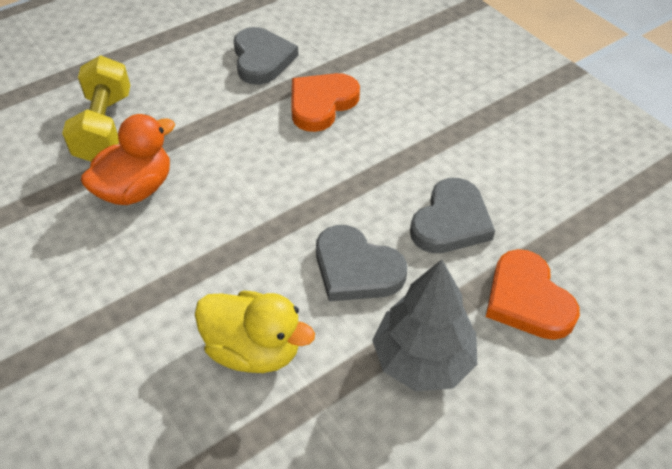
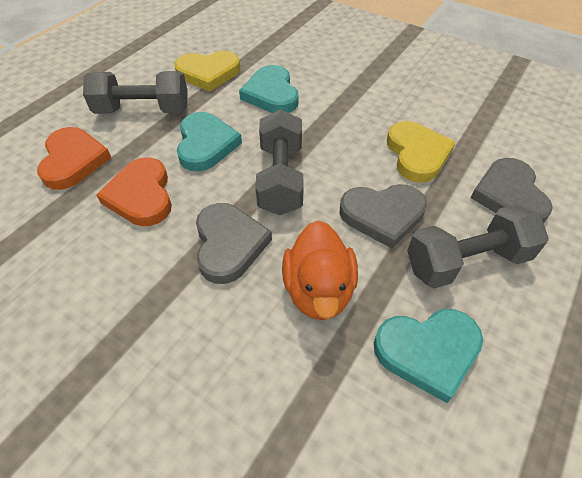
grey dumbbell: 0 -> 3
grey tree: 1 -> 0
turquoise heart: 0 -> 3
yellow duck: 1 -> 0
yellow dumbbell: 1 -> 0
yellow heart: 0 -> 2

